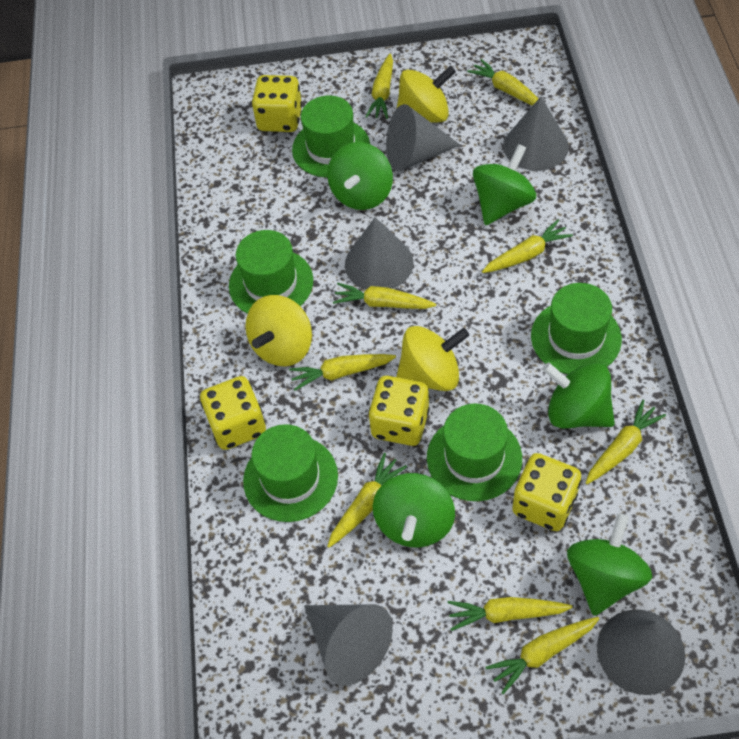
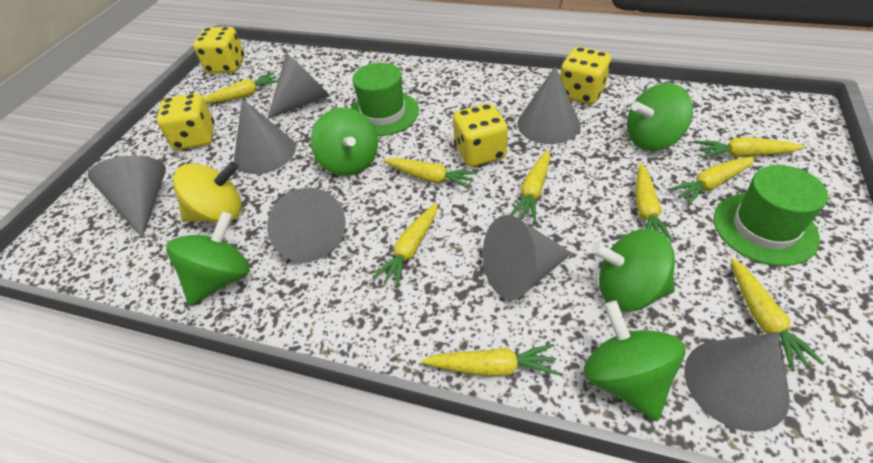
green hat: 5 -> 2
grey cone: 5 -> 7
yellow spinning top: 3 -> 1

